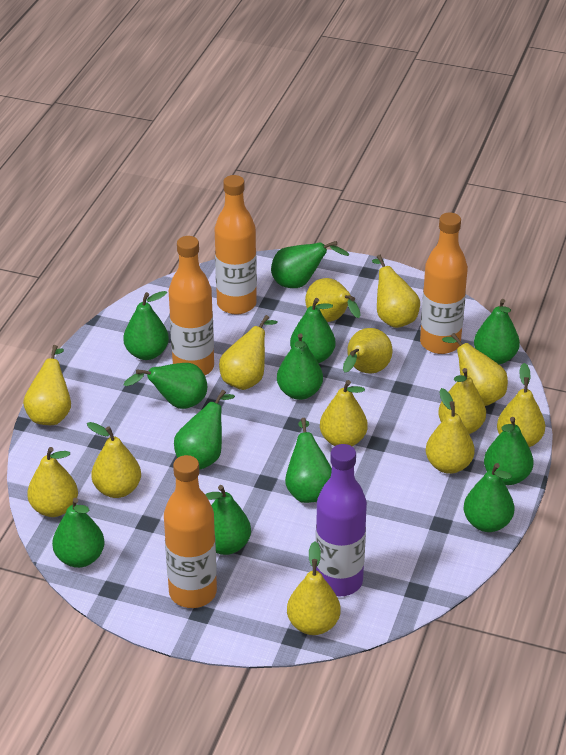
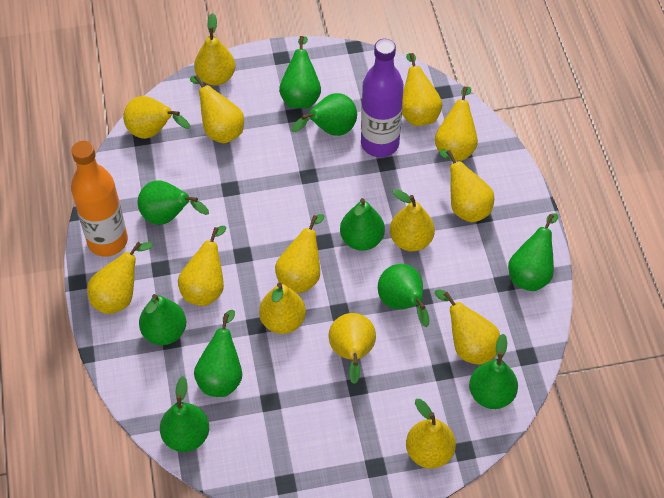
green pear: 12 -> 10
orange bottle: 4 -> 1
yellow pear: 13 -> 14

